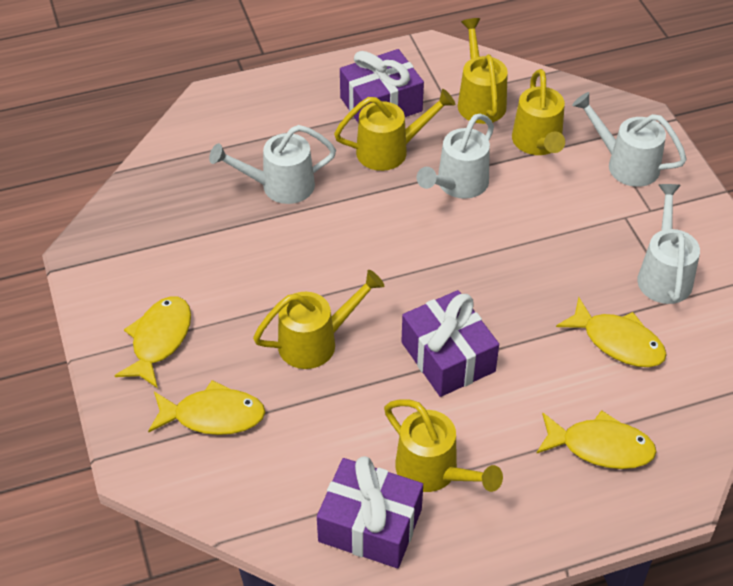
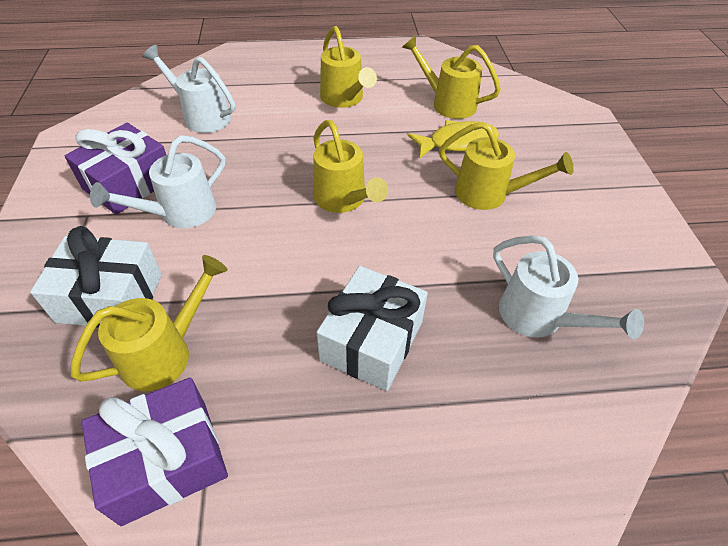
purple gift: 3 -> 2
white gift: 0 -> 2
white watering can: 4 -> 3
yellow fish: 4 -> 1

